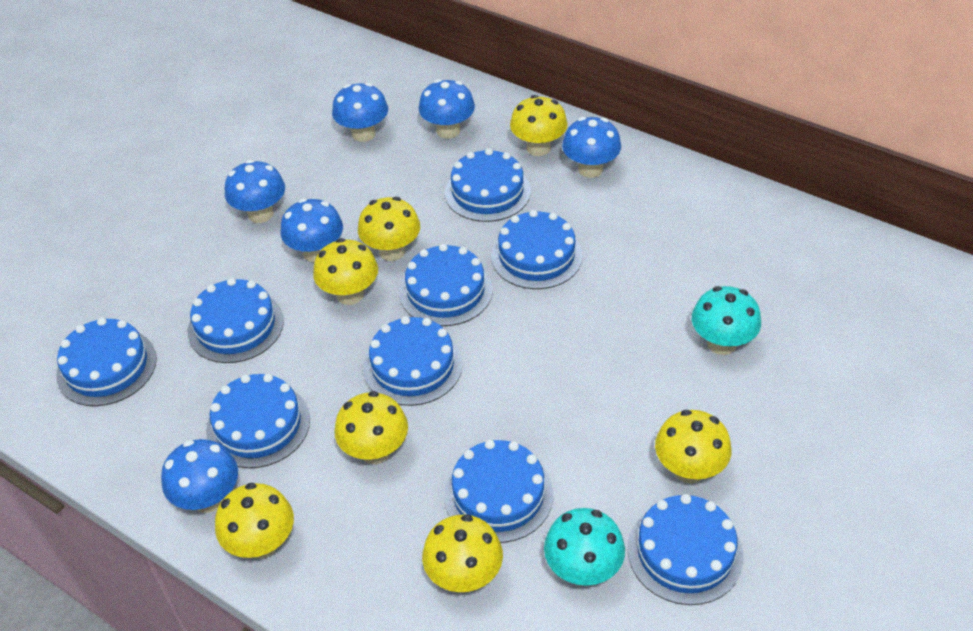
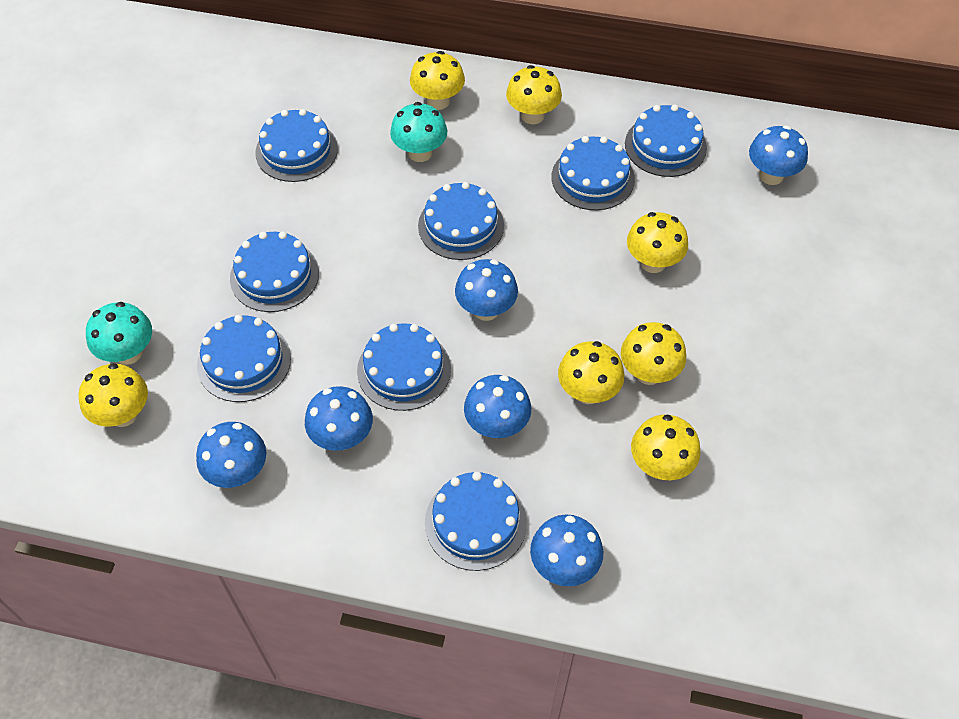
blue cake: 9 -> 8

